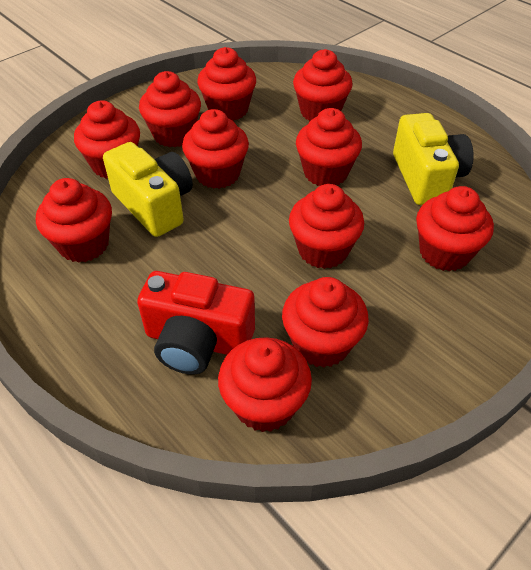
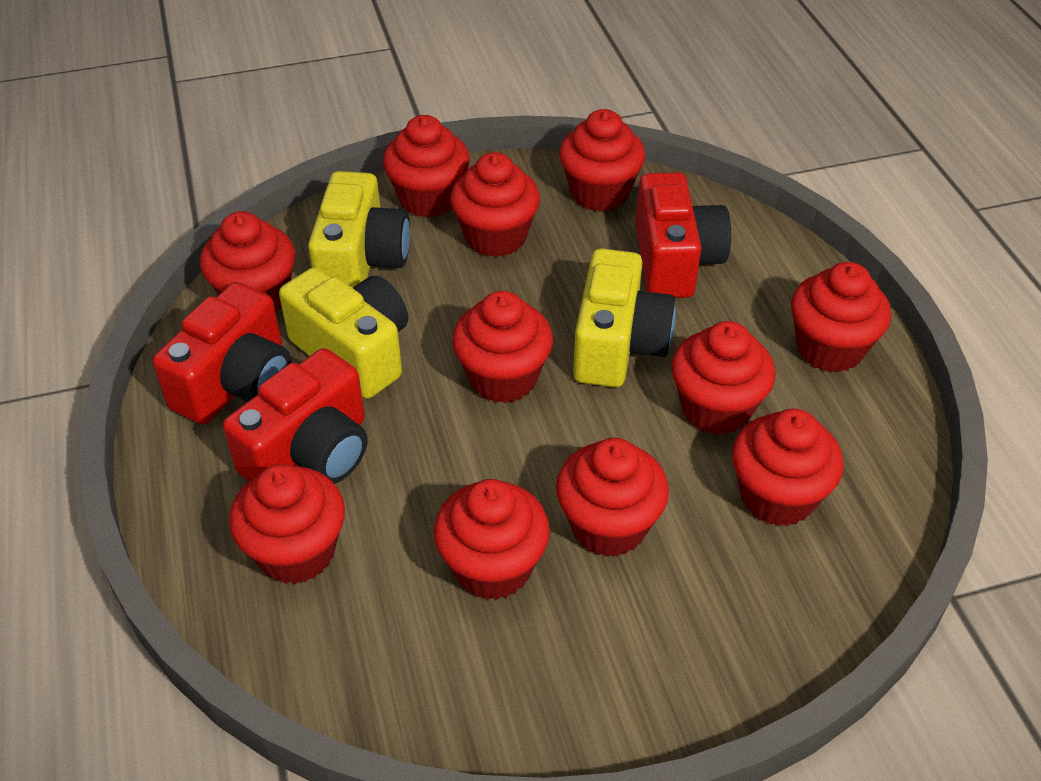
red camera: 1 -> 3
yellow camera: 2 -> 3

